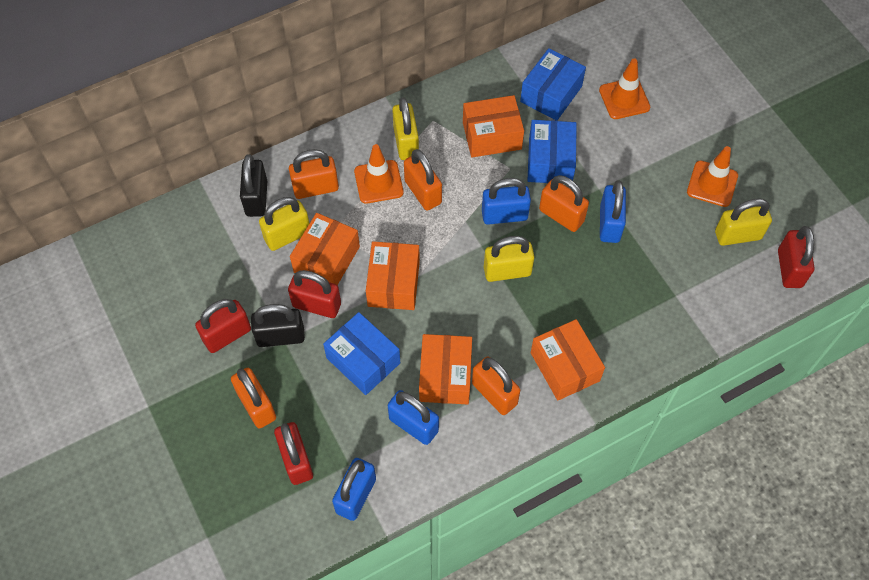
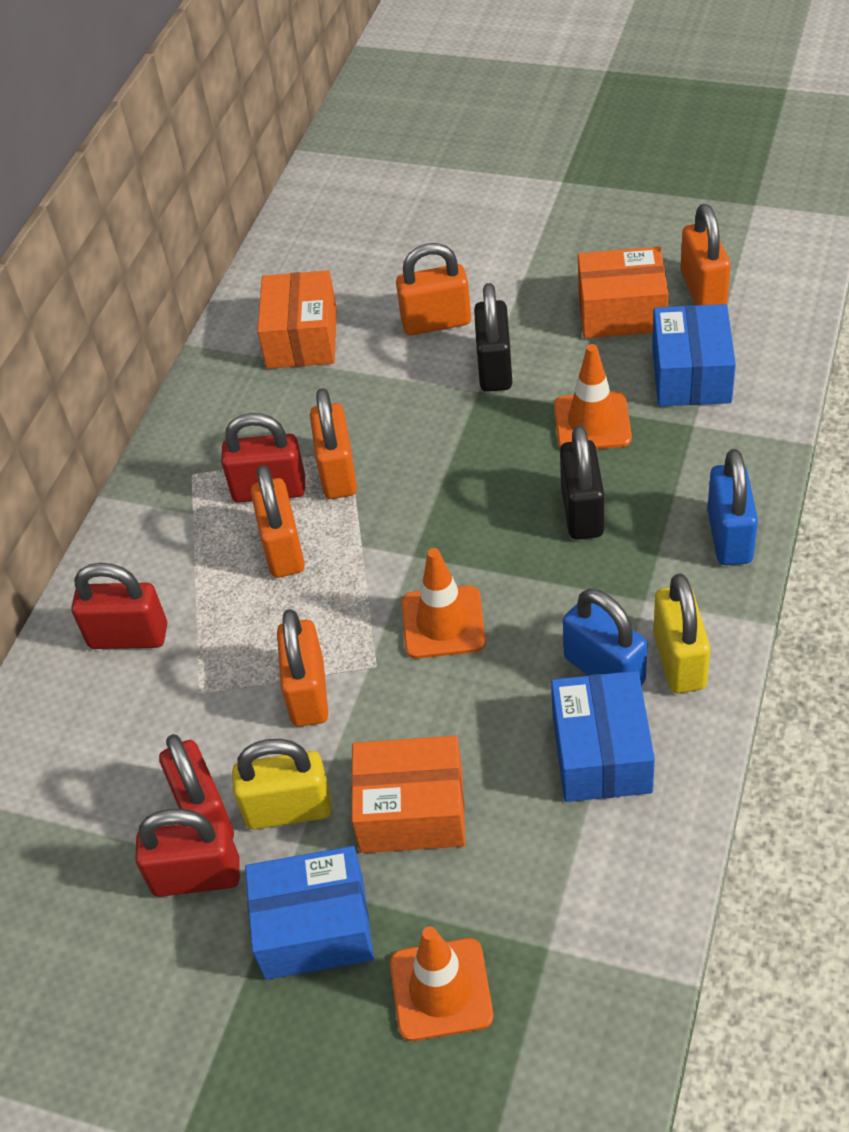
blue padlock: 4 -> 2
orange box: 5 -> 3
yellow padlock: 4 -> 2

